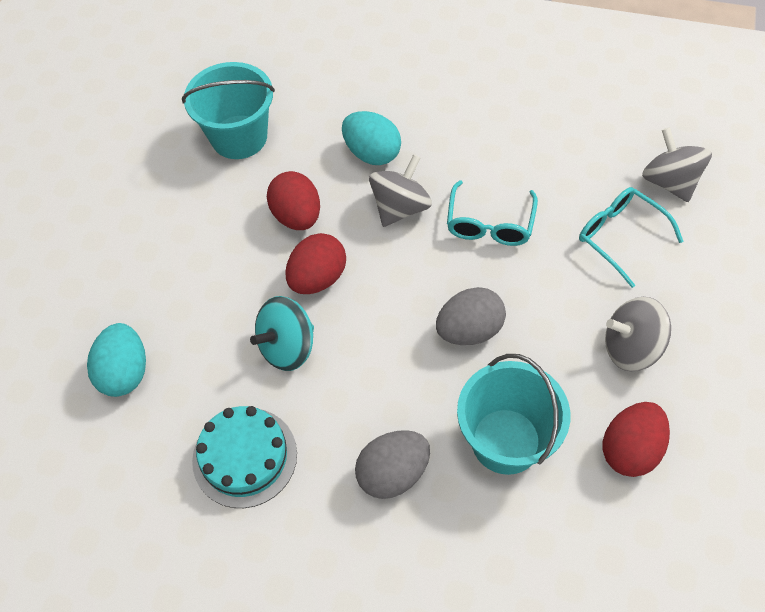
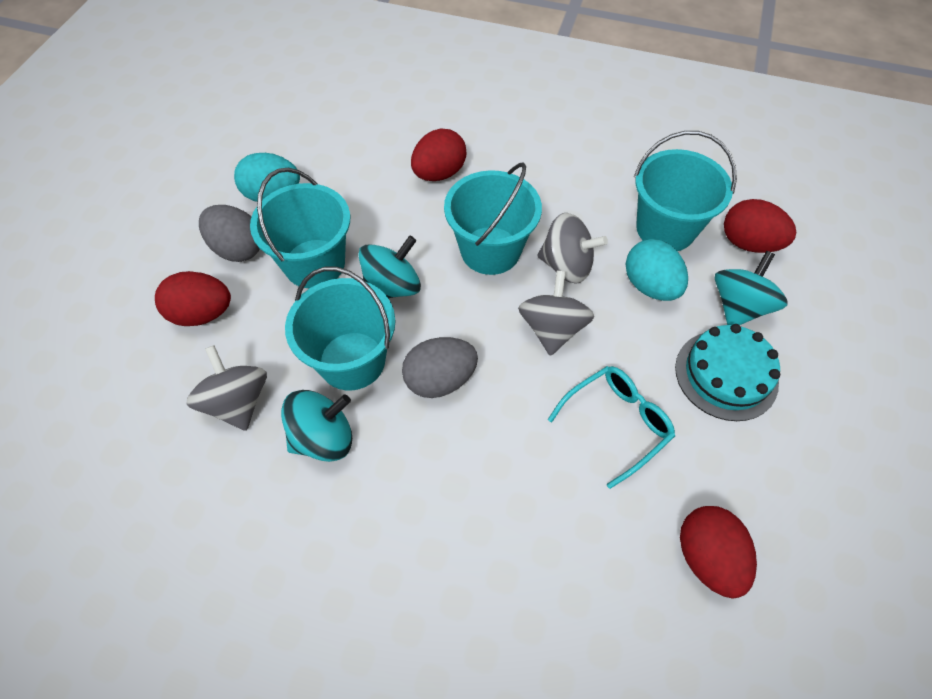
red egg: 3 -> 4
turquoise bucket: 2 -> 4
turquoise glasses: 2 -> 1
turquoise spinning top: 1 -> 3

